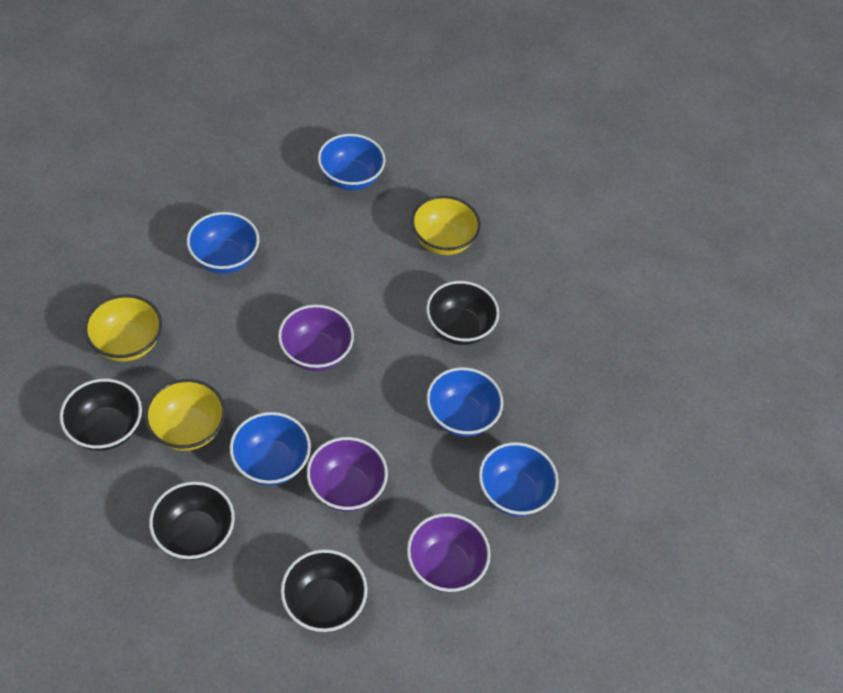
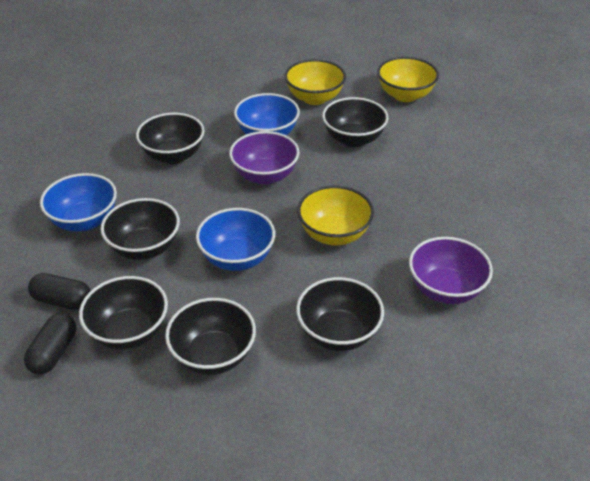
black bowl: 4 -> 6
black capsule: 0 -> 2
blue bowl: 5 -> 3
purple bowl: 3 -> 2

